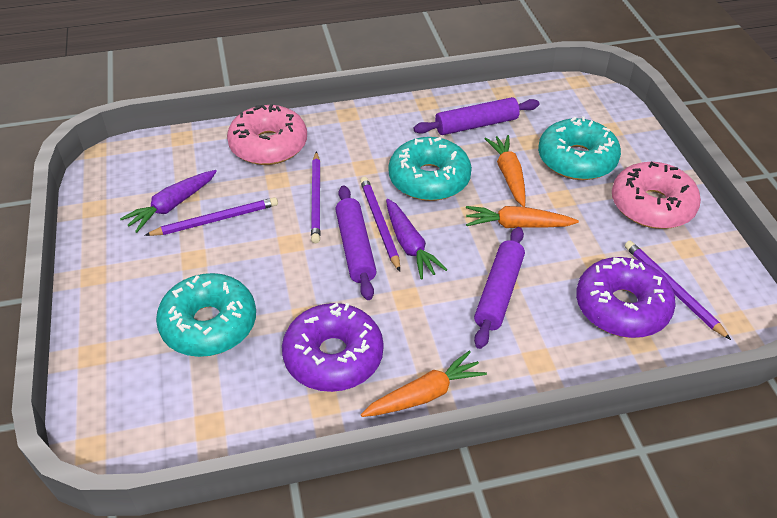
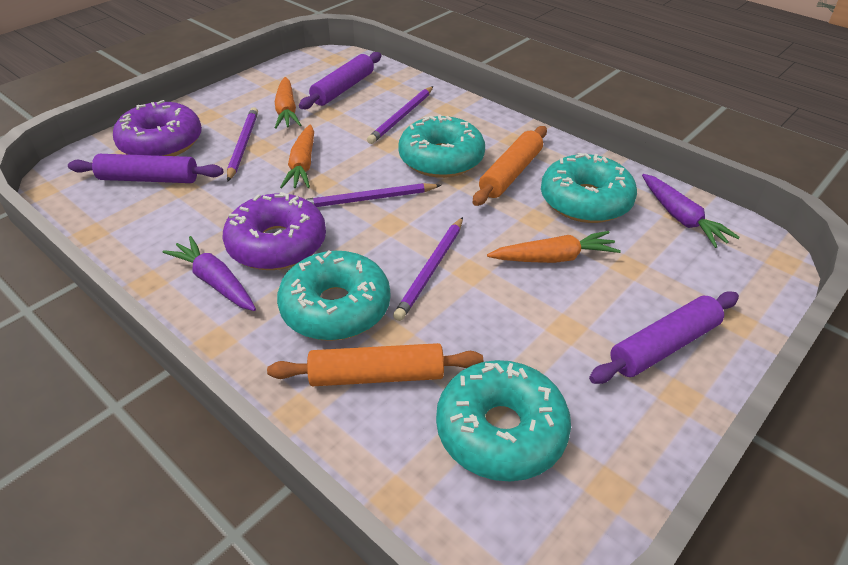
orange rolling pin: 0 -> 2
pink donut: 2 -> 0
turquoise donut: 3 -> 4

